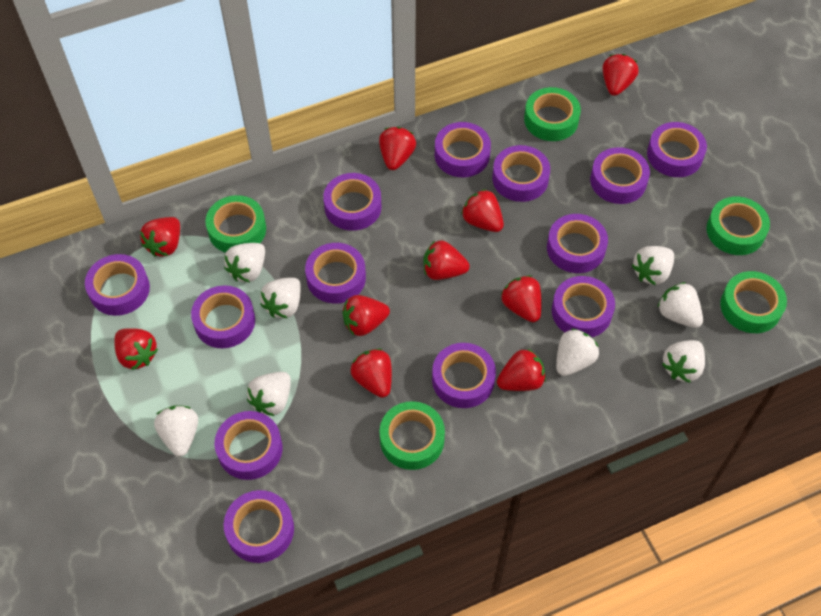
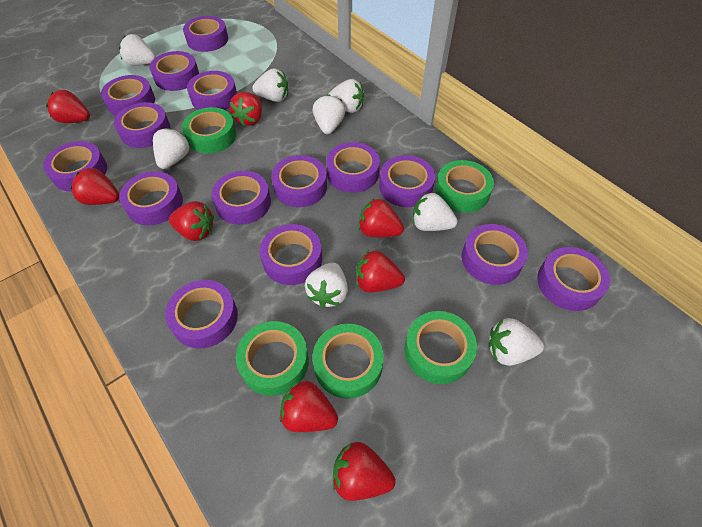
purple tape: 13 -> 15
red strawberry: 10 -> 8

